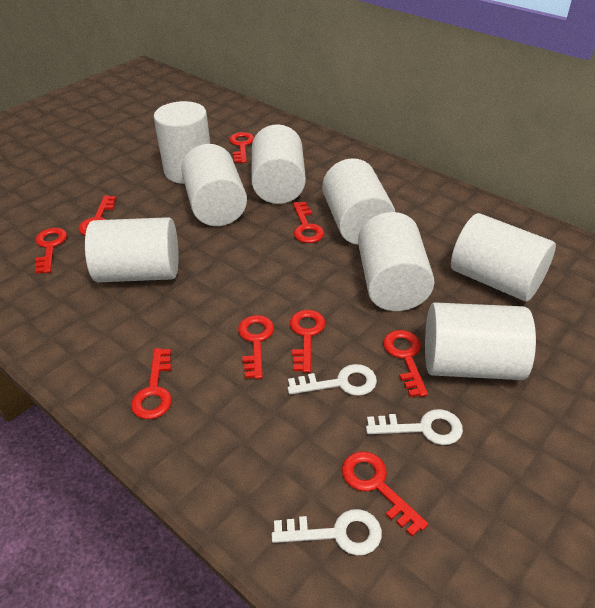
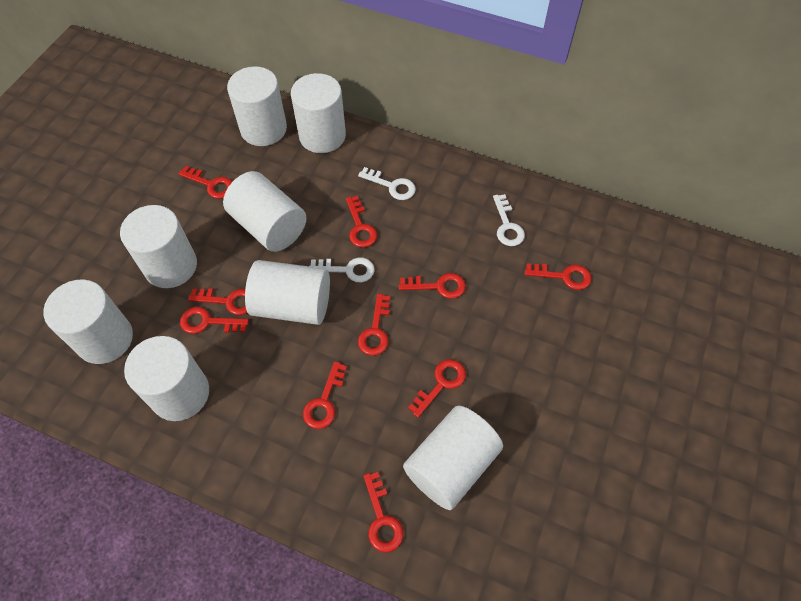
red key: 9 -> 10

